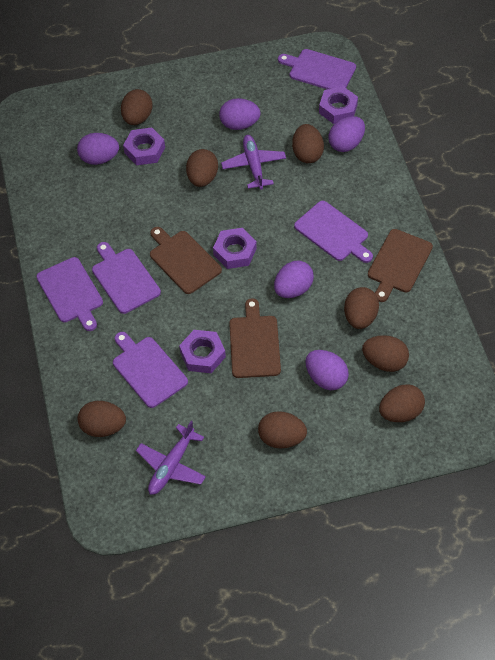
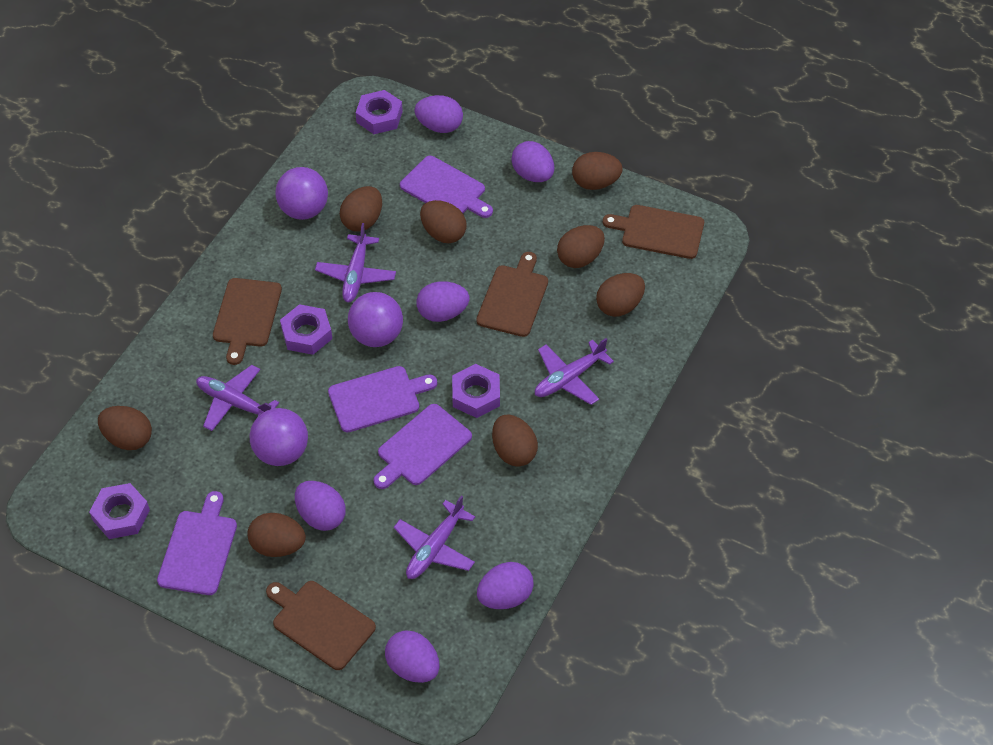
brown cutting board: 3 -> 4
purple ball: 0 -> 3
purple cutting board: 5 -> 4
purple egg: 5 -> 6
purple plane: 2 -> 4

